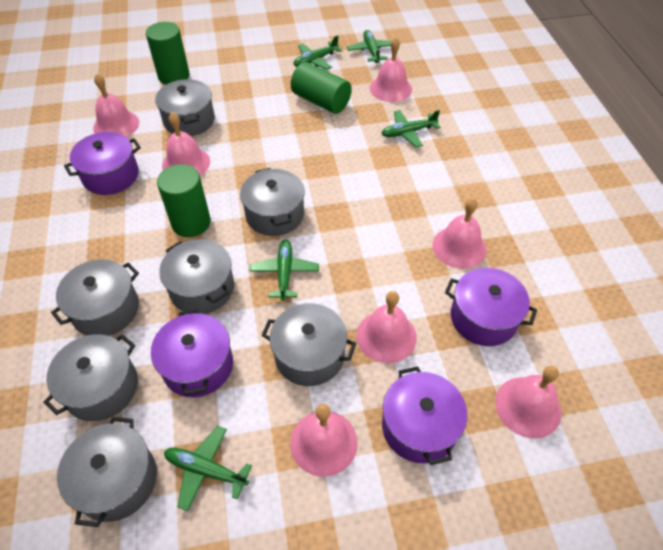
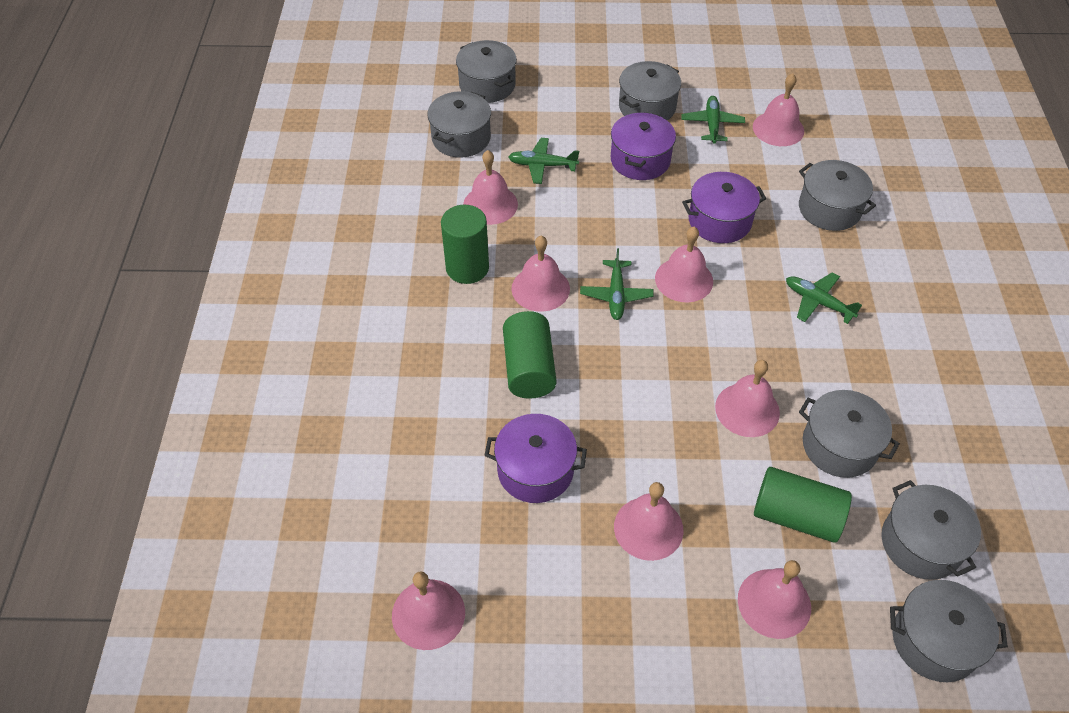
green plane: 5 -> 4
pink bell: 7 -> 8
purple pot: 4 -> 3

